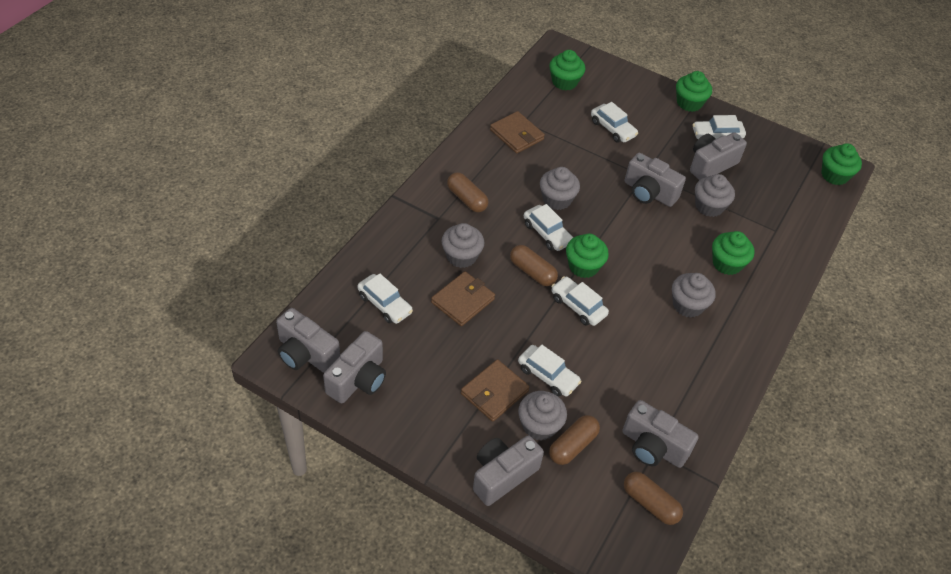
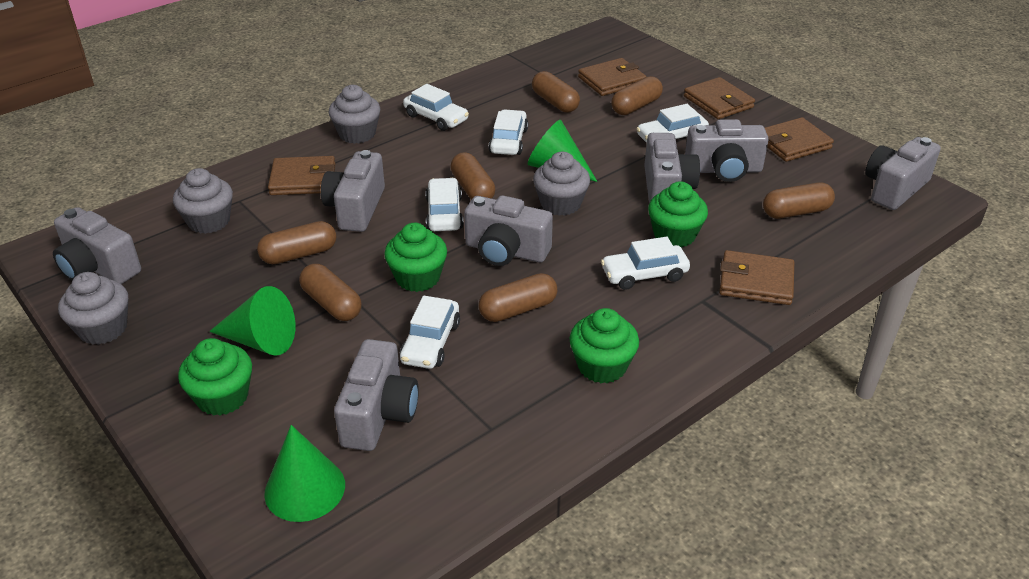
brown capsule: 4 -> 7
brown wallet: 3 -> 5
green cone: 0 -> 3
green cupcake: 5 -> 4
grey camera: 6 -> 7
grey cupcake: 5 -> 4

